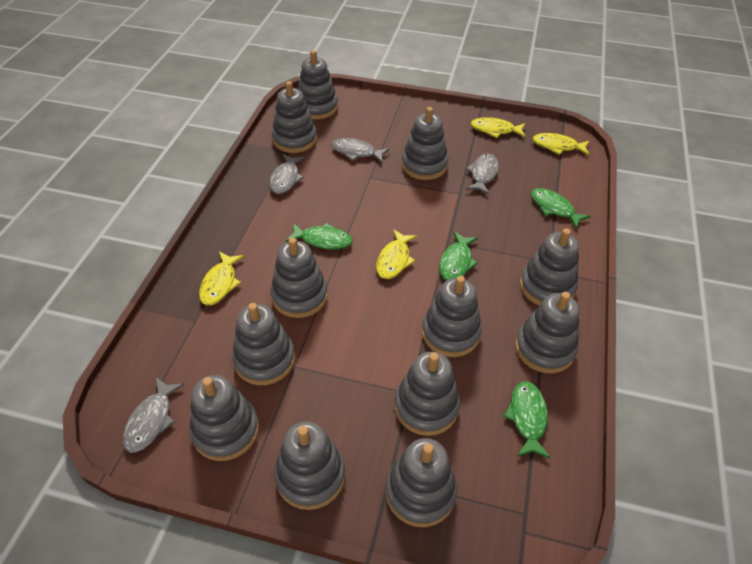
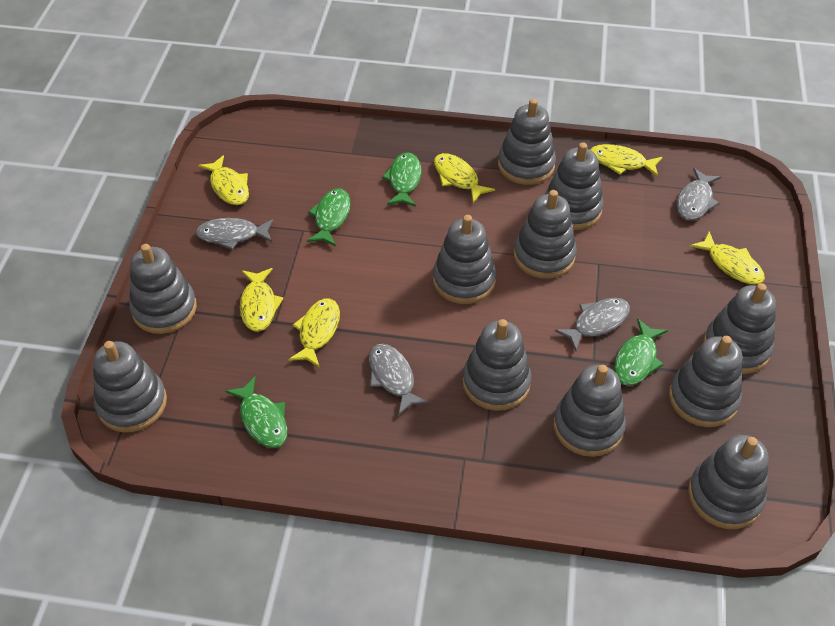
grey stacking toy: 12 -> 11
yellow fish: 4 -> 6

